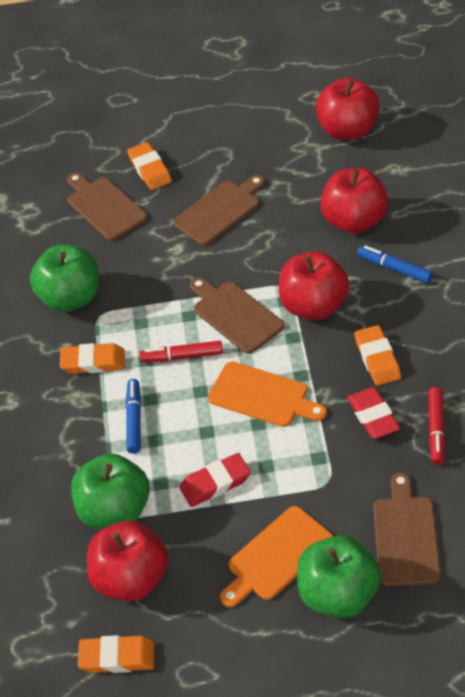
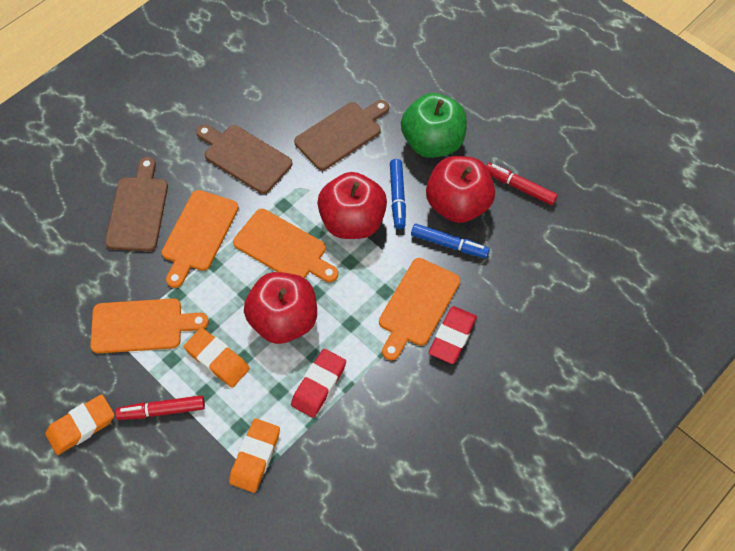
brown cutting board: 4 -> 3
green apple: 3 -> 1
orange cutting board: 2 -> 4
orange eraser: 4 -> 3
red apple: 4 -> 3

